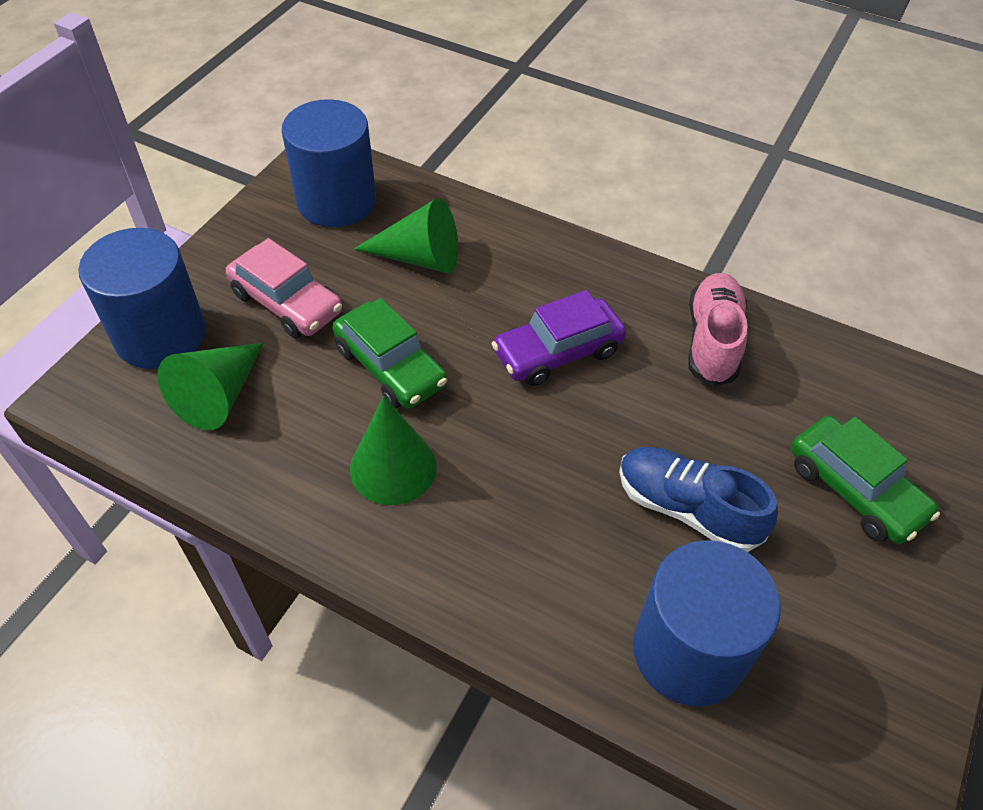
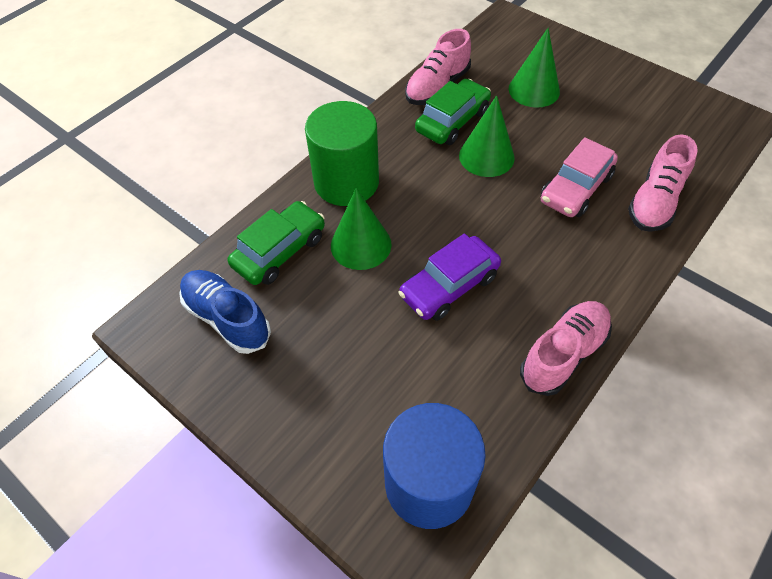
blue cylinder: 3 -> 1
green cylinder: 0 -> 1
pink shoe: 1 -> 3

